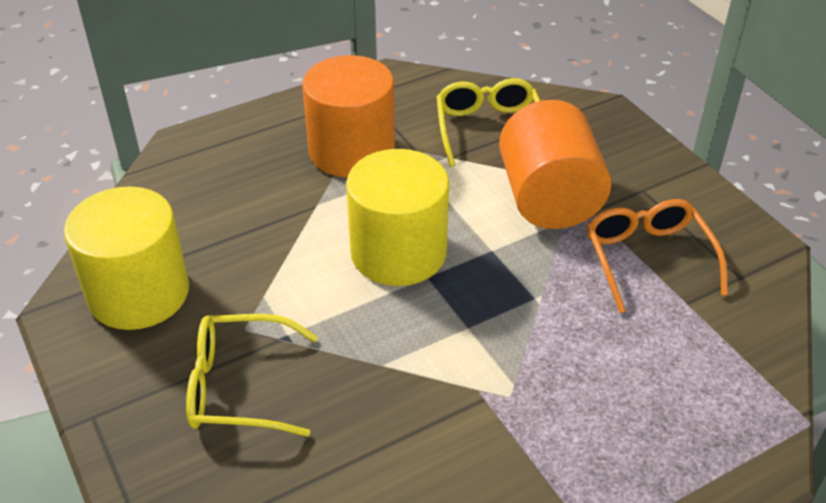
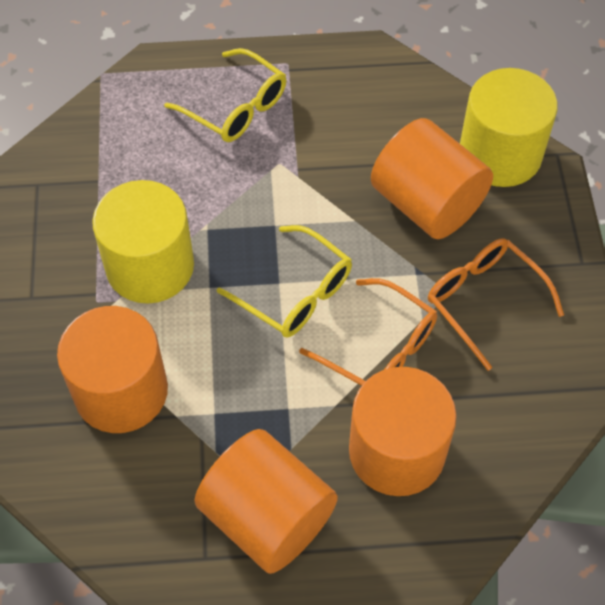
orange cylinder: 2 -> 4
orange glasses: 1 -> 2

